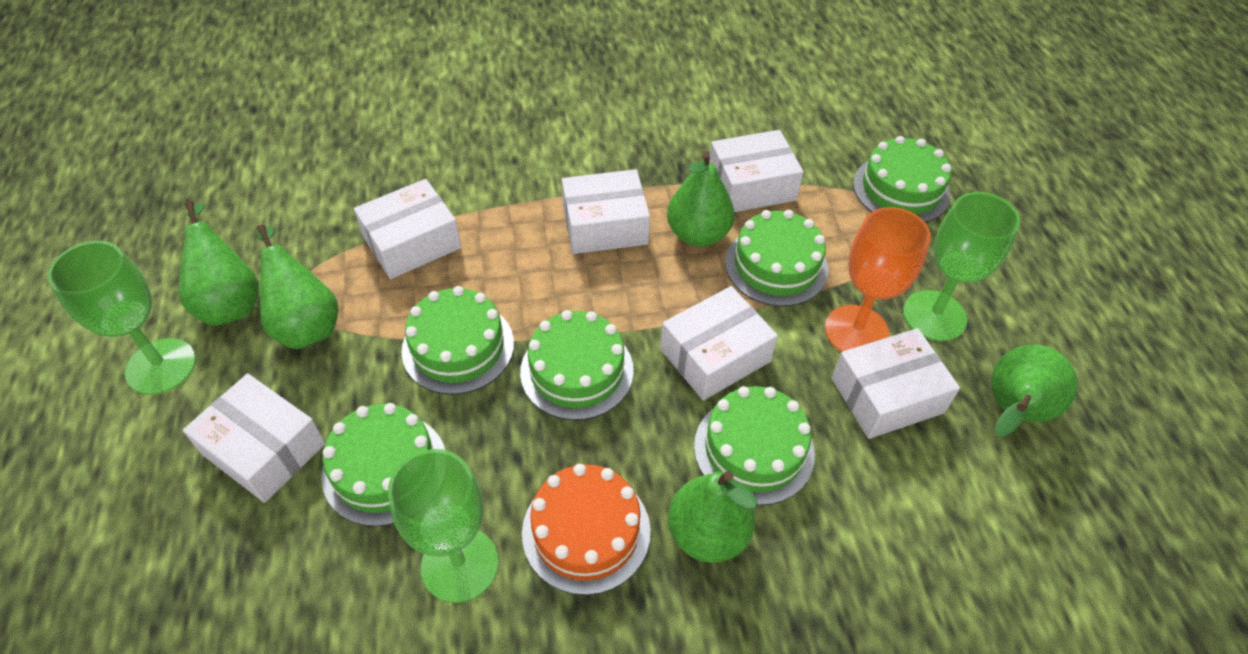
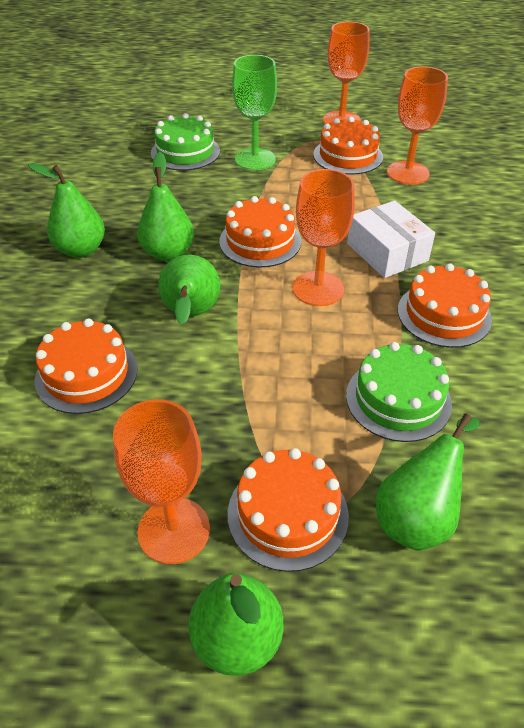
green cake: 6 -> 2
green goblet: 3 -> 1
orange cake: 1 -> 5
orange goblet: 1 -> 4
white box: 6 -> 1

